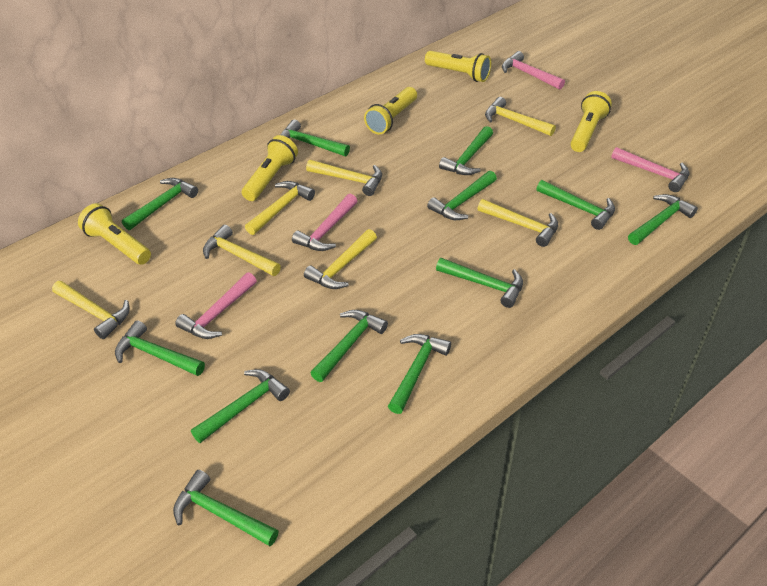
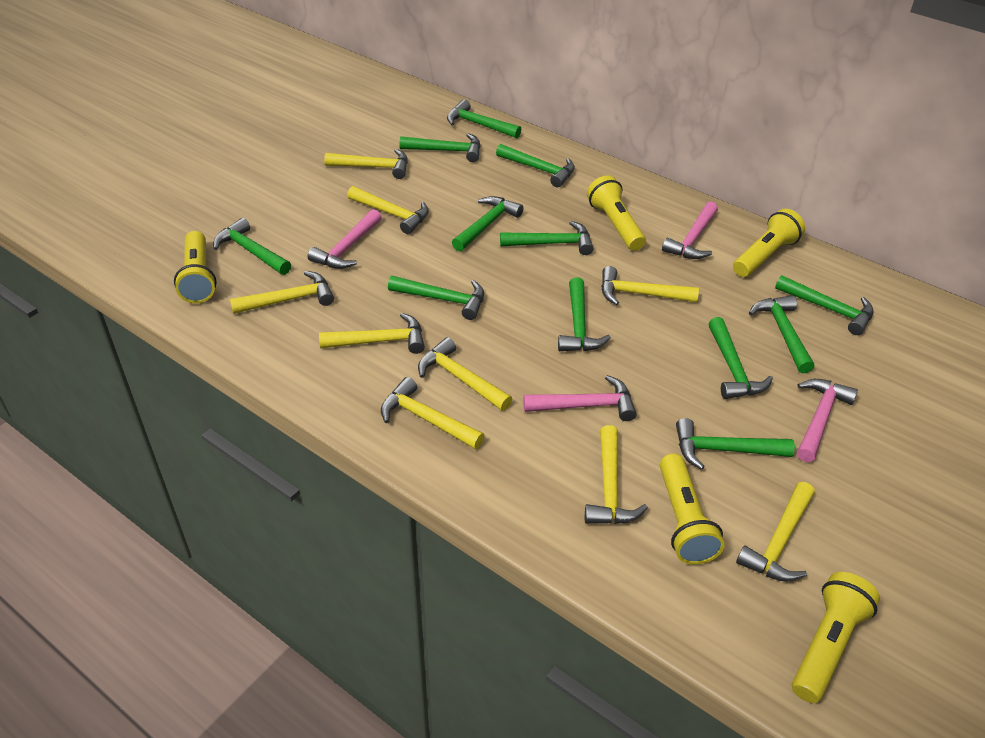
yellow hammer: 7 -> 9

